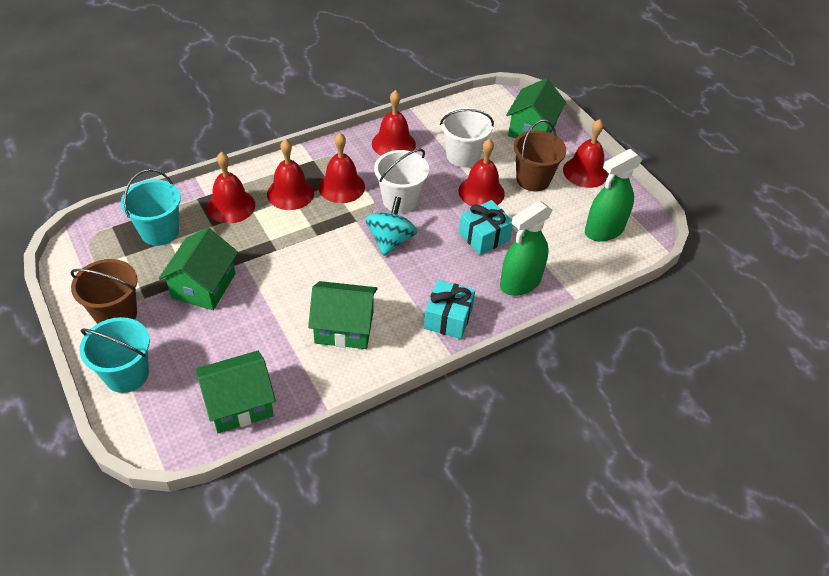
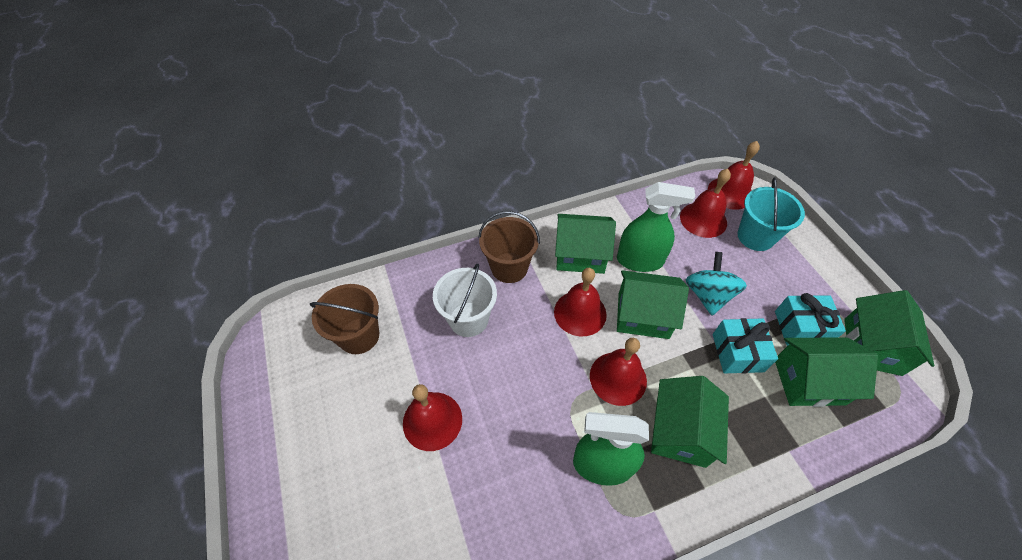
green house: 4 -> 5
red bell: 6 -> 5
turquoise bucket: 2 -> 1
white bucket: 2 -> 1

